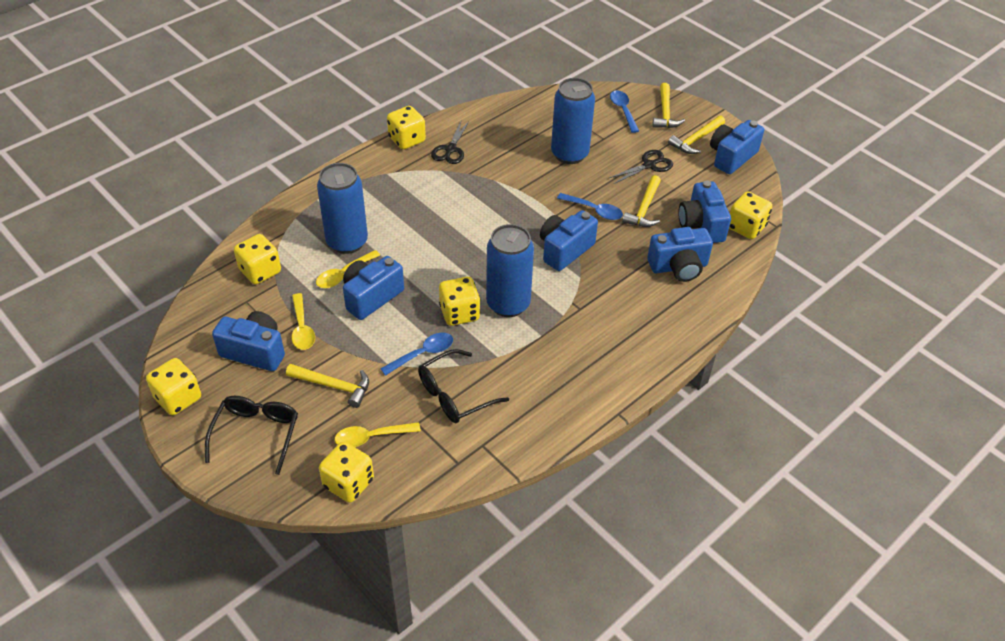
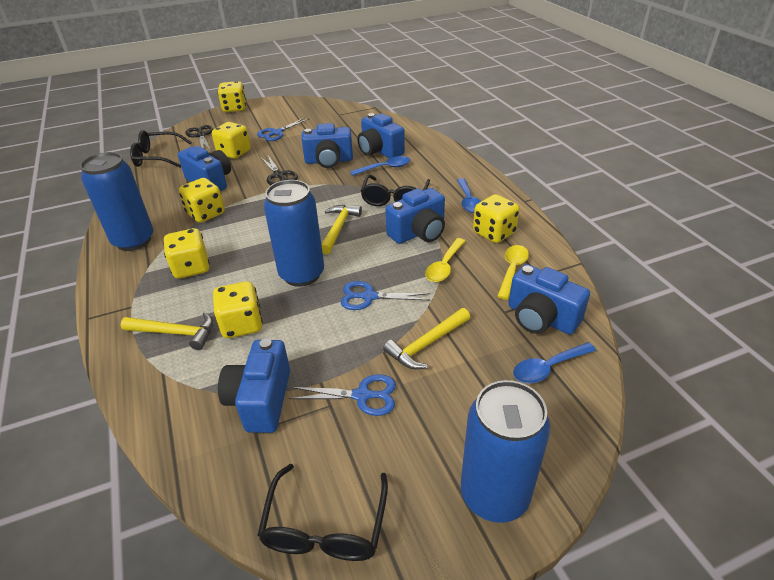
black glasses: 2 -> 3
blue scissors: 0 -> 3
yellow hammer: 4 -> 3
yellow spoon: 3 -> 2

